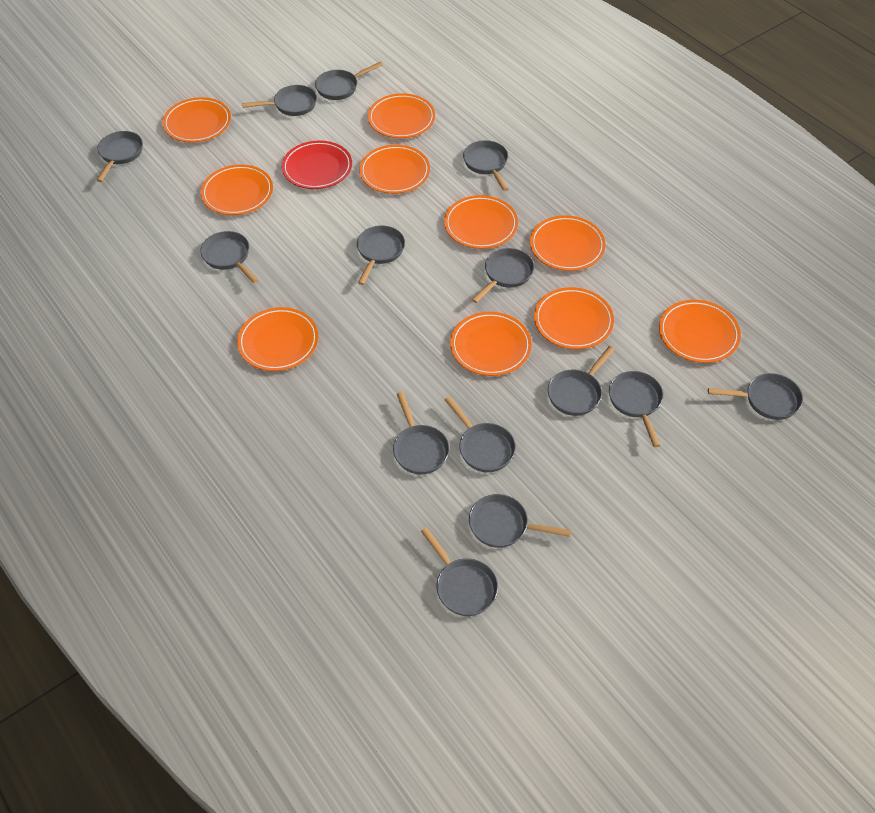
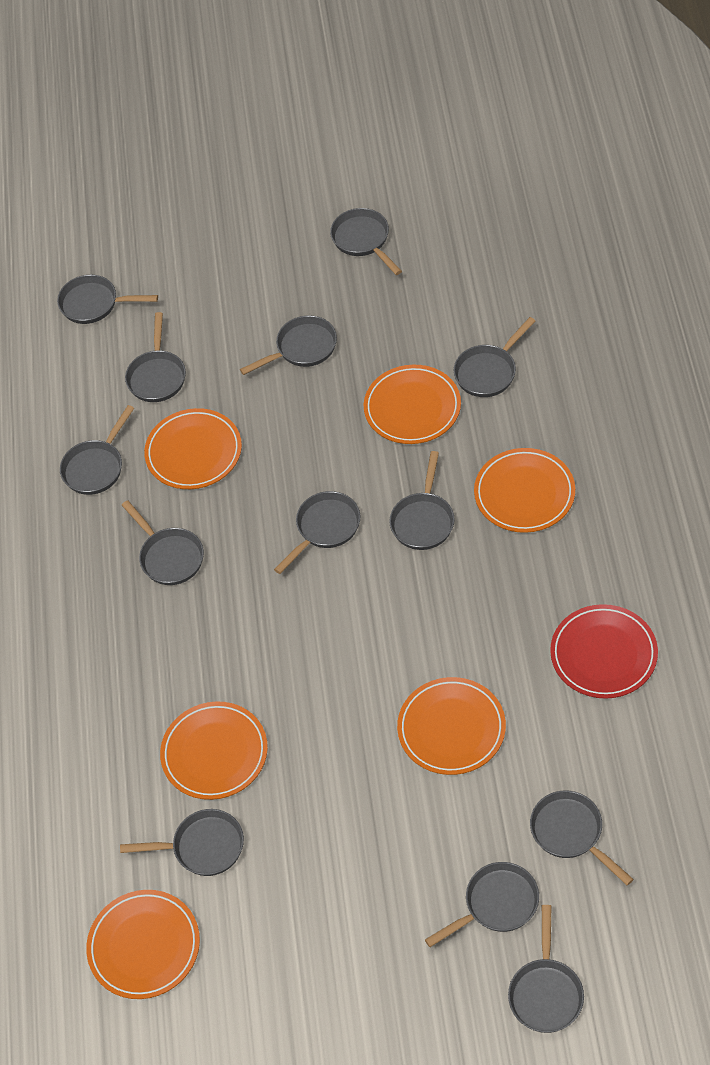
grey pan: 14 -> 13
orange plate: 10 -> 6

